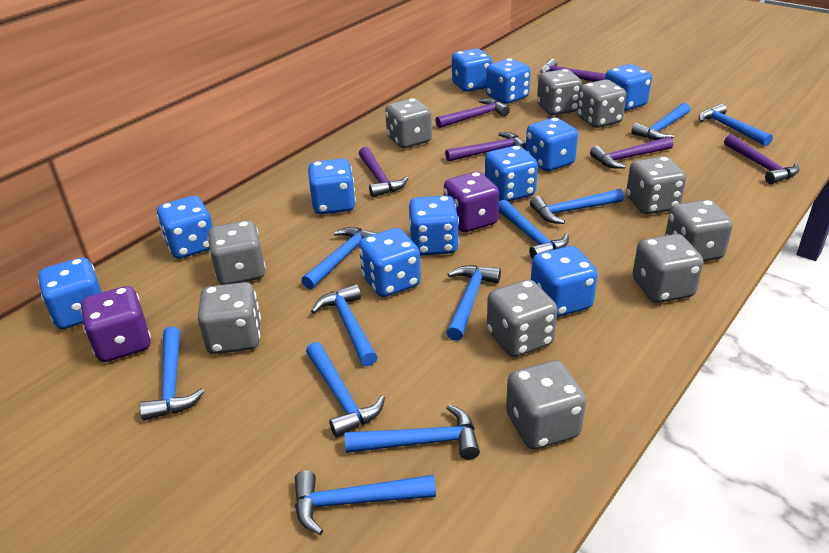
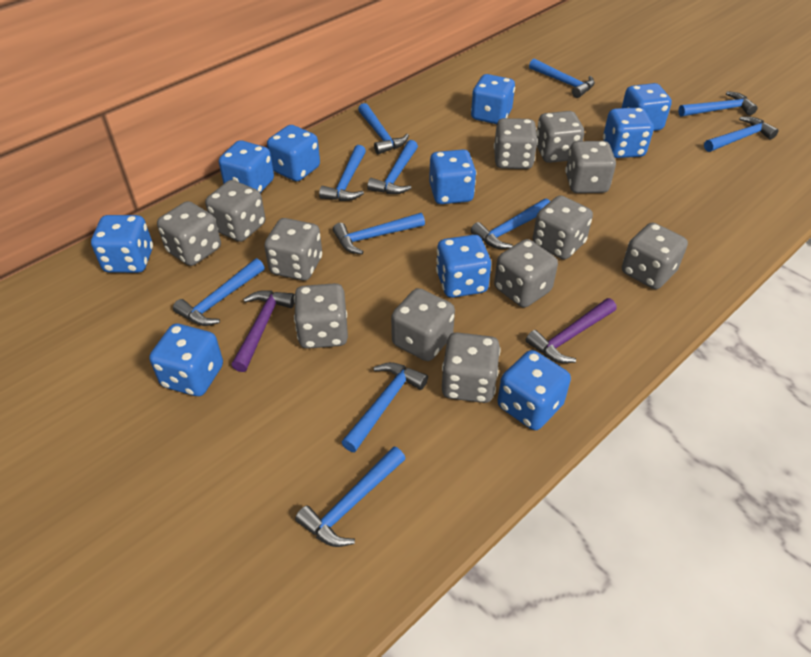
blue dice: 11 -> 10
grey dice: 10 -> 12
purple dice: 2 -> 0
purple hammer: 6 -> 2

